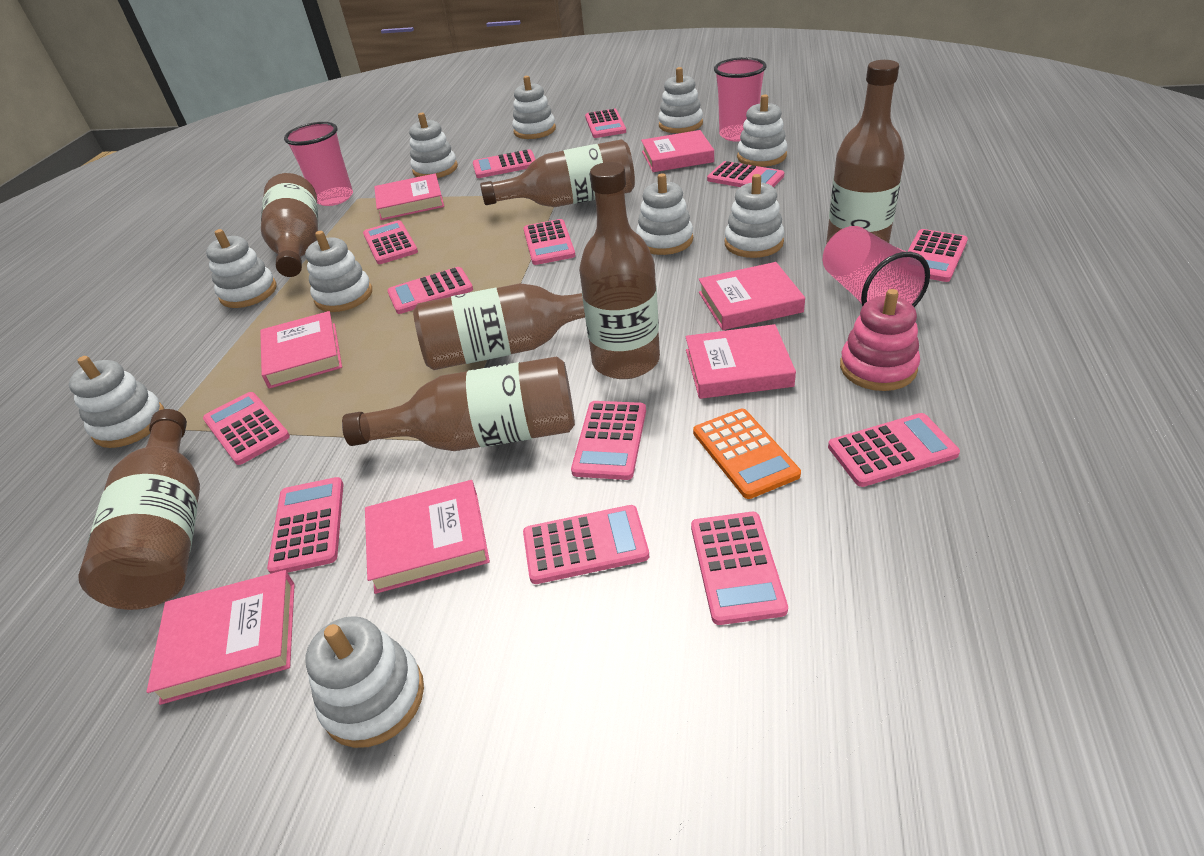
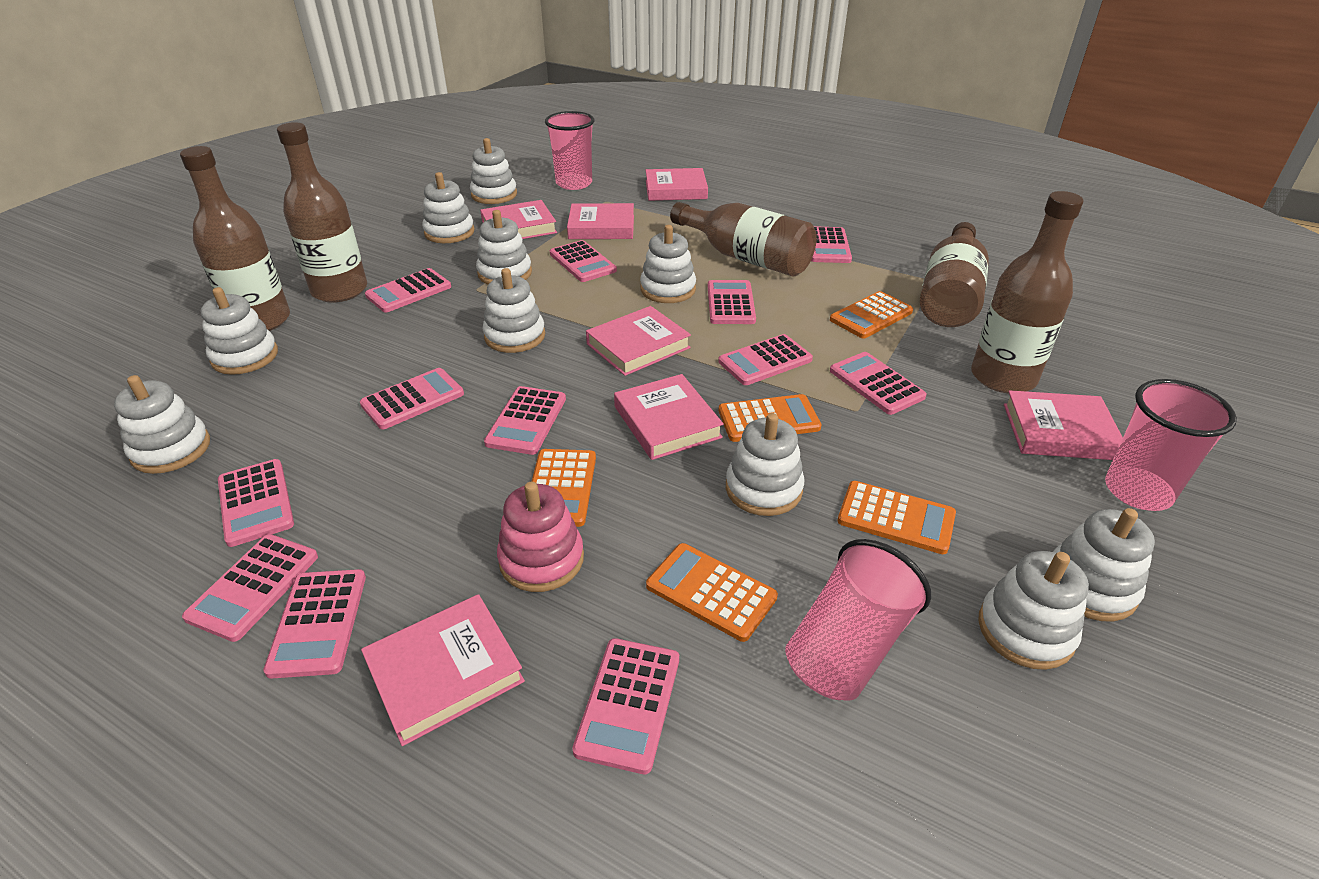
brown bottle: 7 -> 5
orange calculator: 1 -> 5
pink calculator: 13 -> 12

